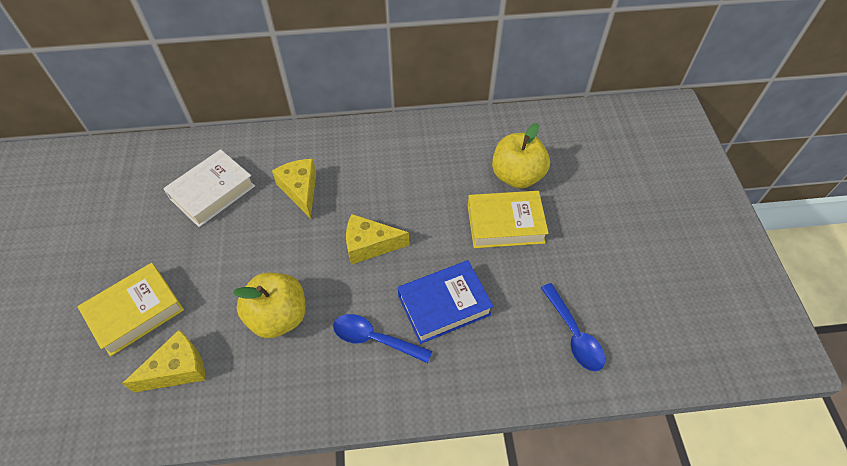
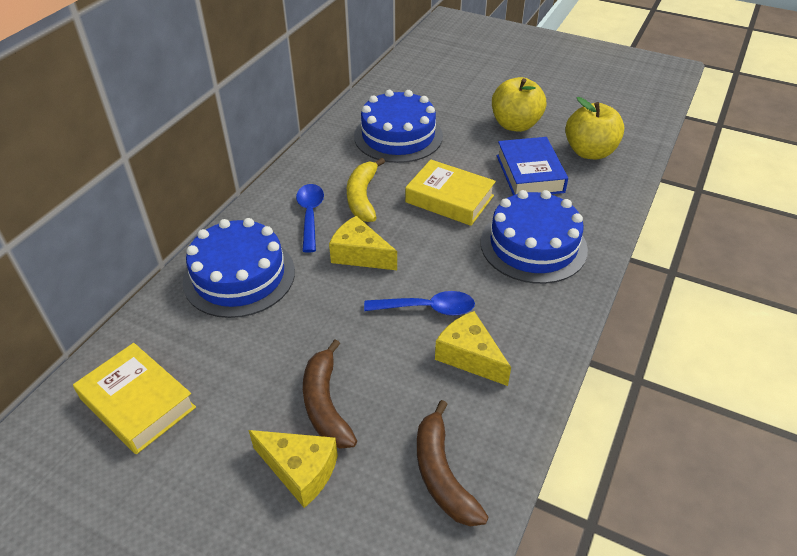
blue cake: 0 -> 3
brown banana: 0 -> 2
white book: 1 -> 0
yellow banana: 0 -> 1

